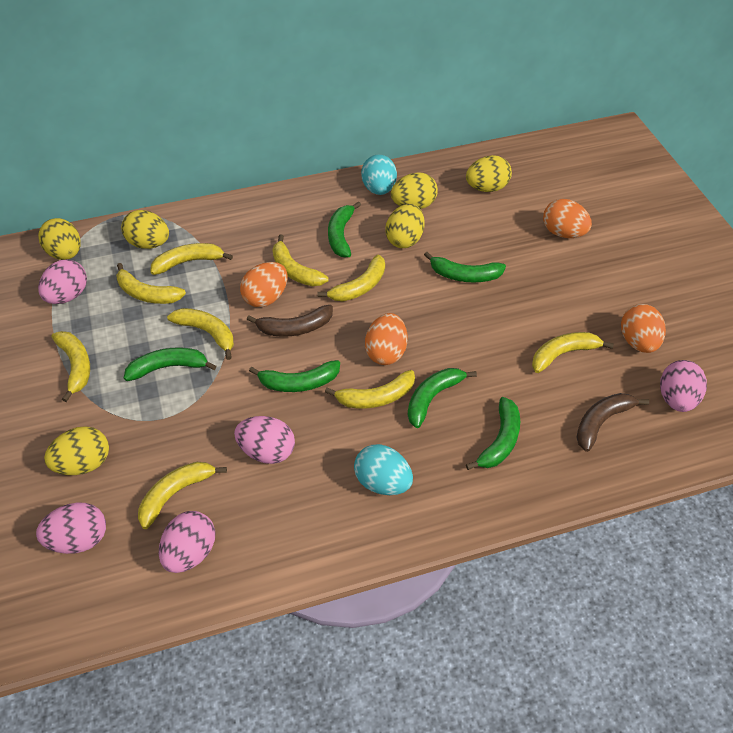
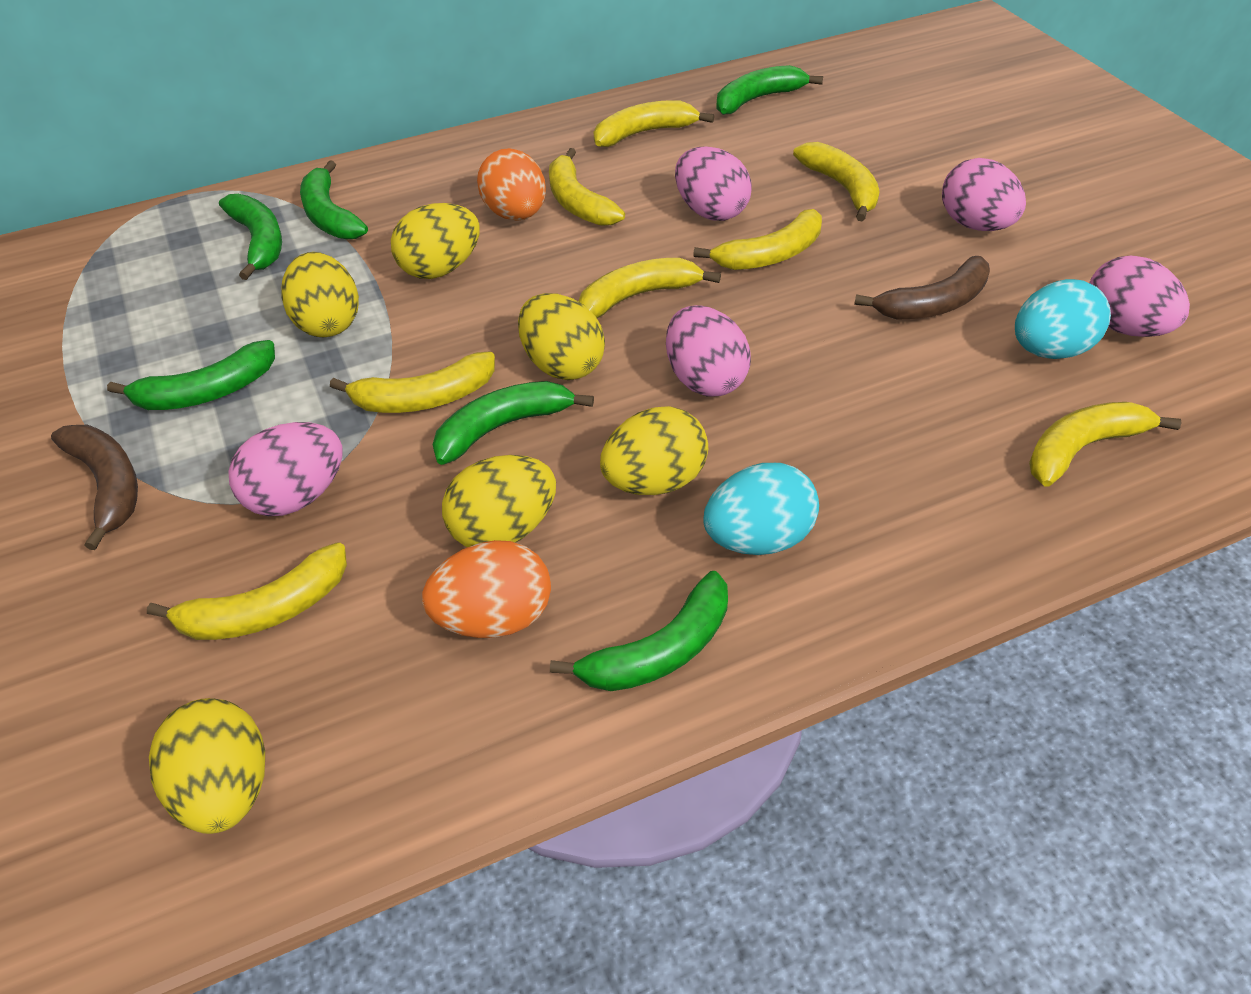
orange egg: 4 -> 2
yellow banana: 9 -> 8

